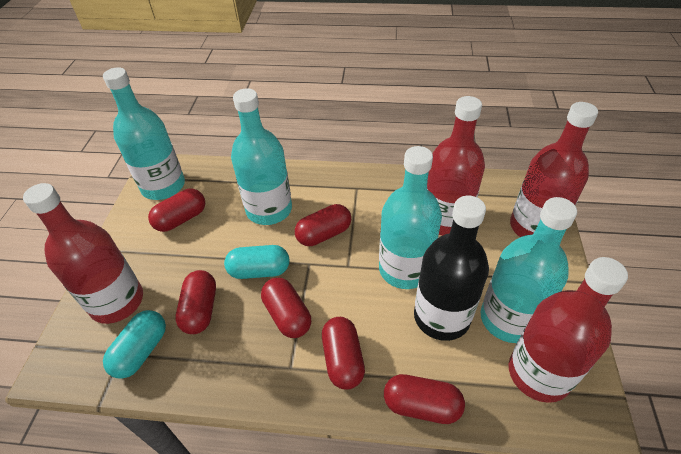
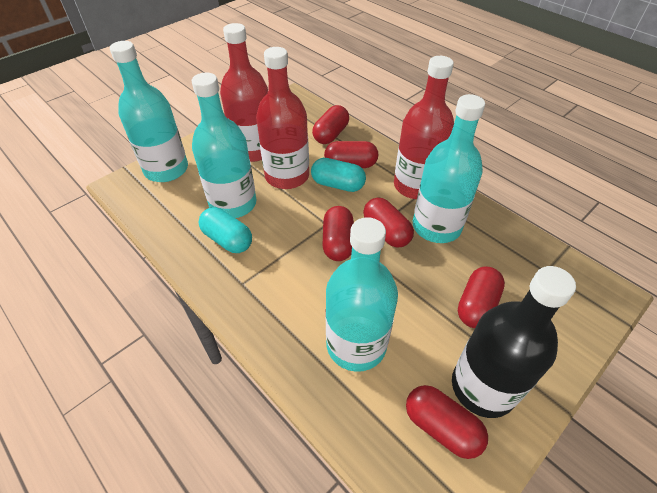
red bottle: 4 -> 3

